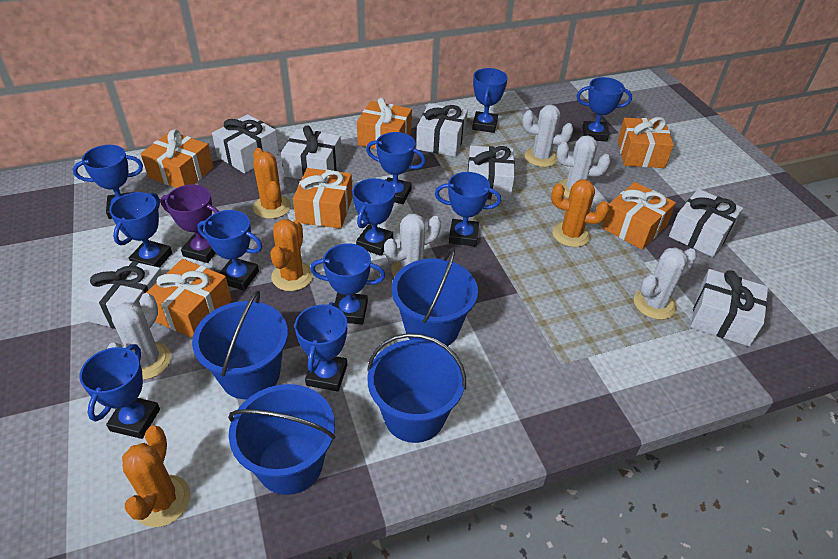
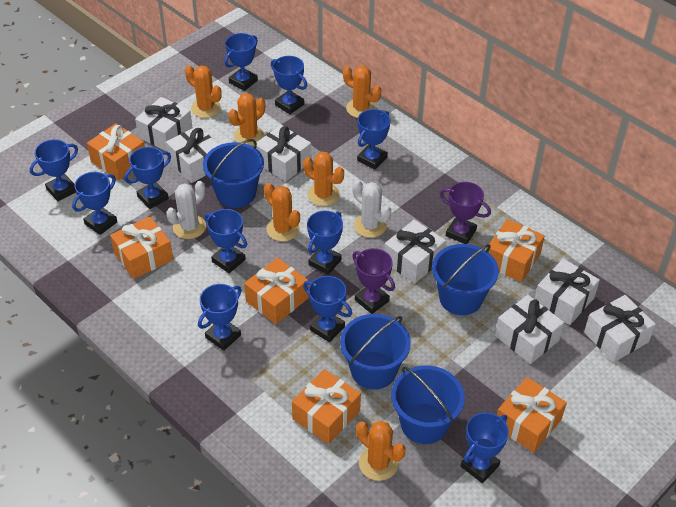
orange cactus: 4 -> 6
purple trophy: 1 -> 2
white cactus: 5 -> 2

